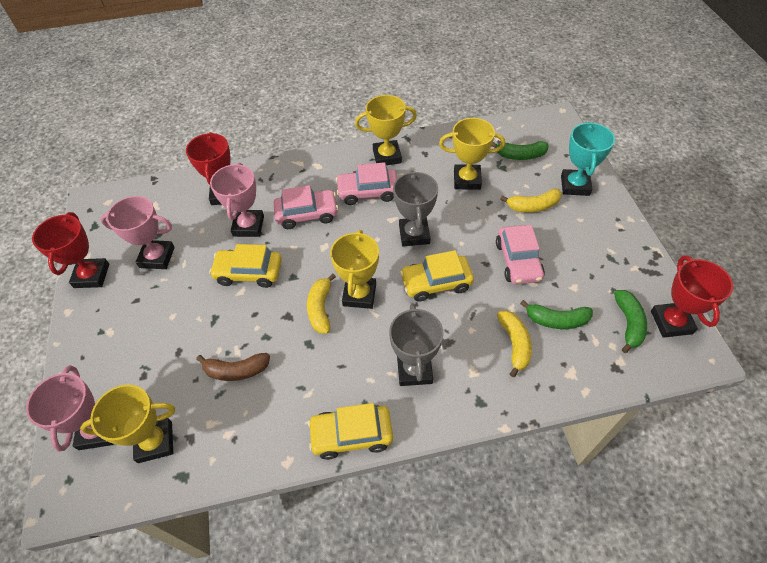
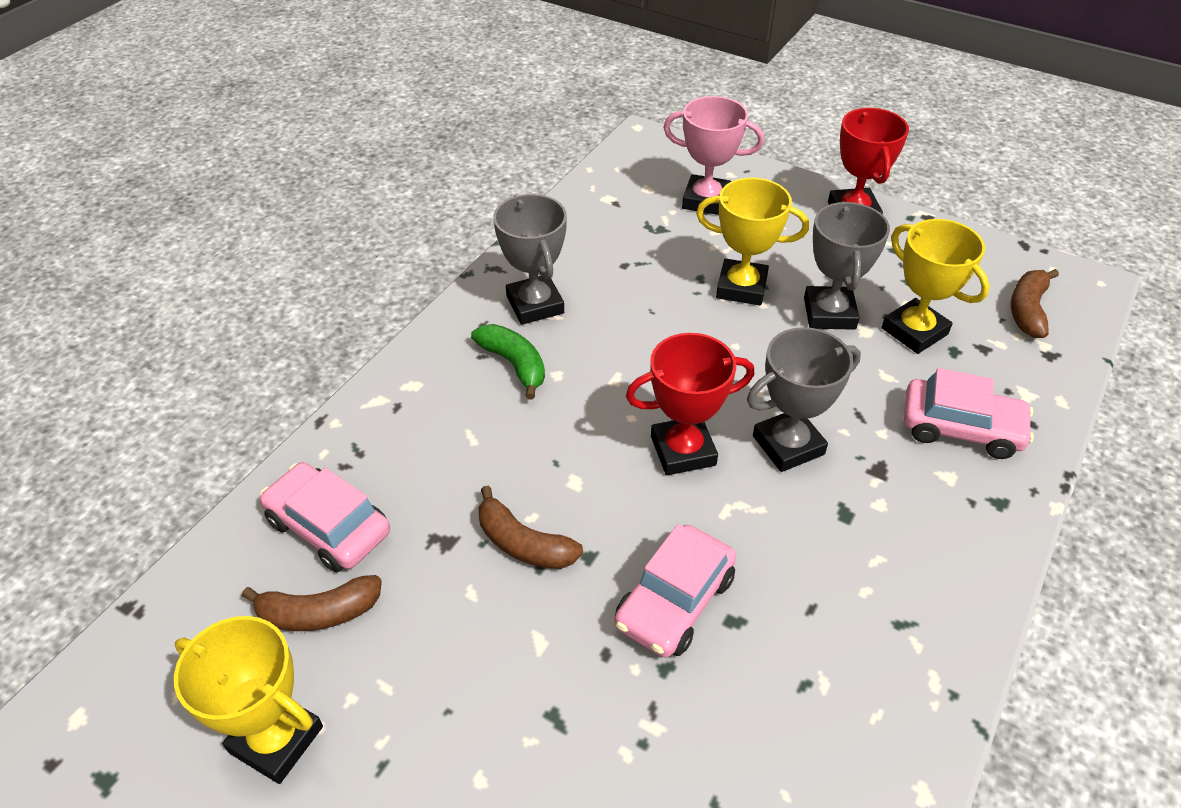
brown banana: 1 -> 3
green banana: 3 -> 1
grey trophy: 2 -> 3
pink trophy: 3 -> 1
red trophy: 3 -> 2
turquoise trophy: 1 -> 0
yellow banana: 3 -> 0
yellow car: 3 -> 0
yellow trophy: 4 -> 3

